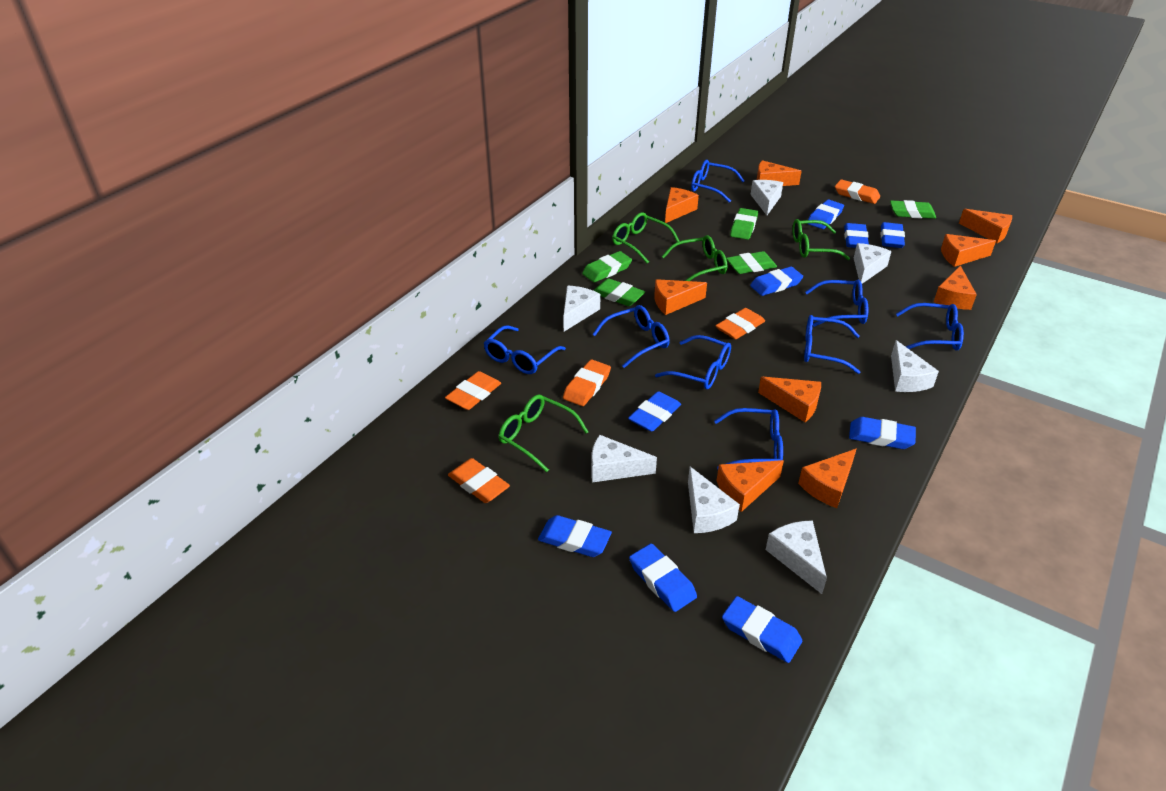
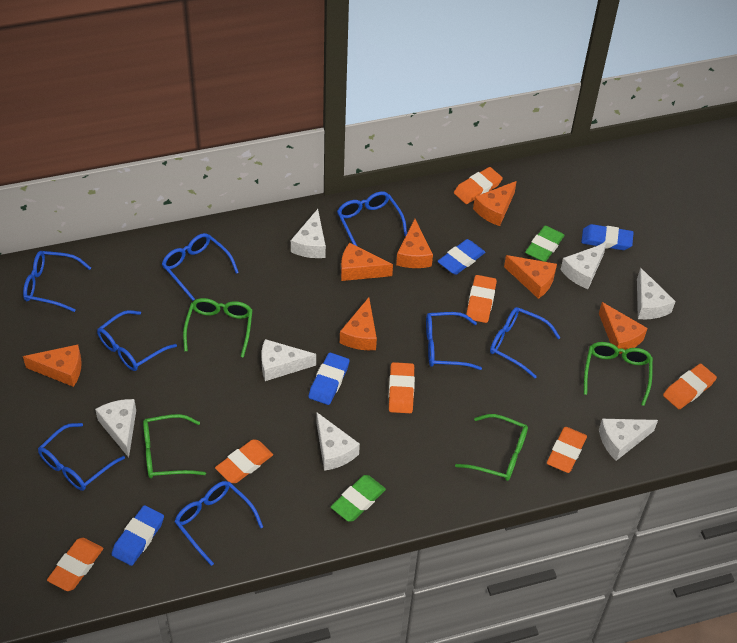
blue eraser: 9 -> 4
green eraser: 5 -> 2
orange cheese: 9 -> 7
orange eraser: 5 -> 7

